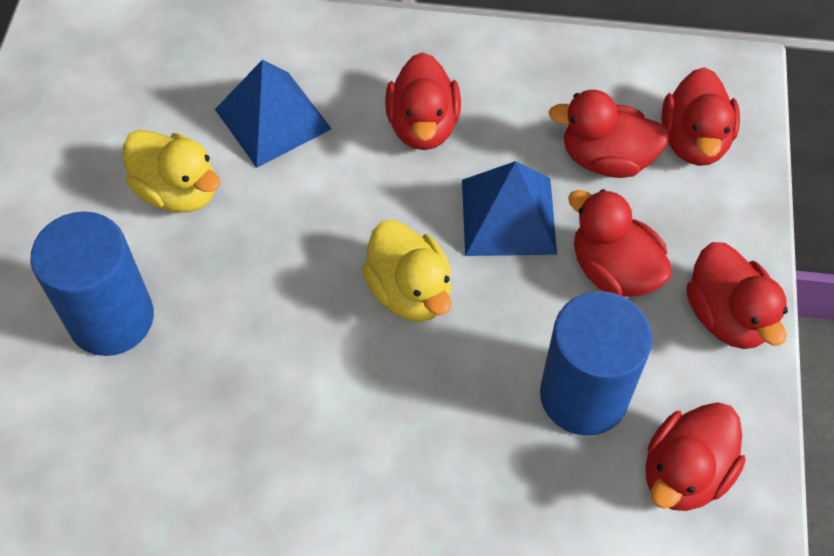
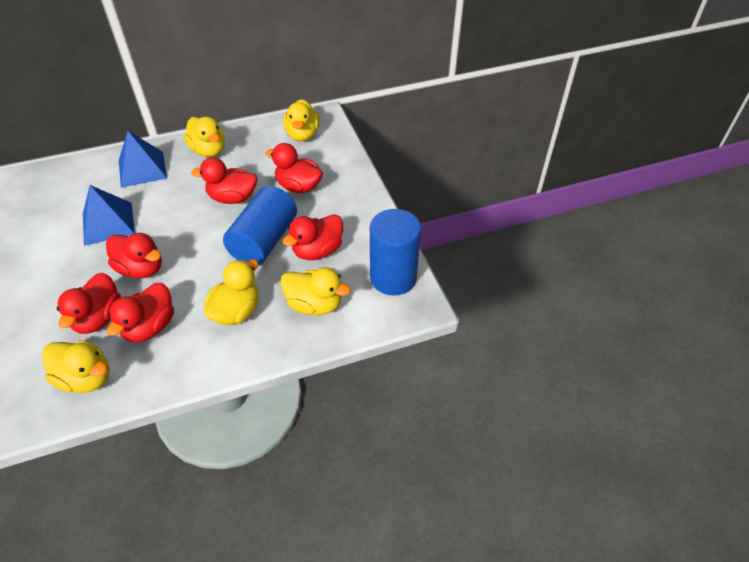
yellow duck: 2 -> 5

